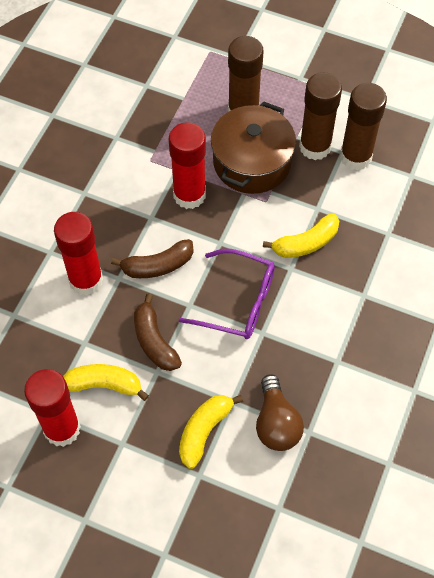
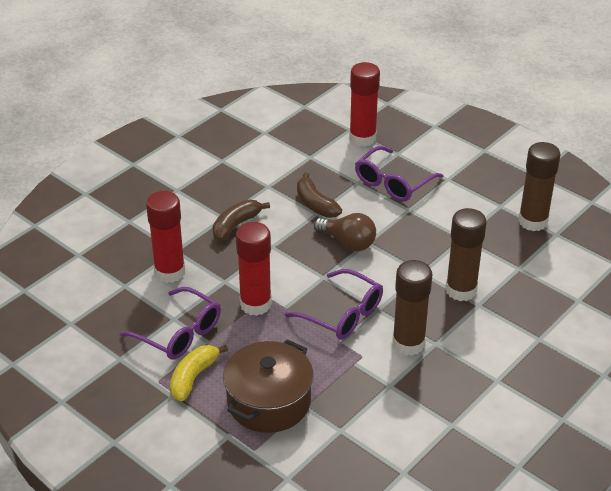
purple glasses: 1 -> 3
yellow banana: 3 -> 1

